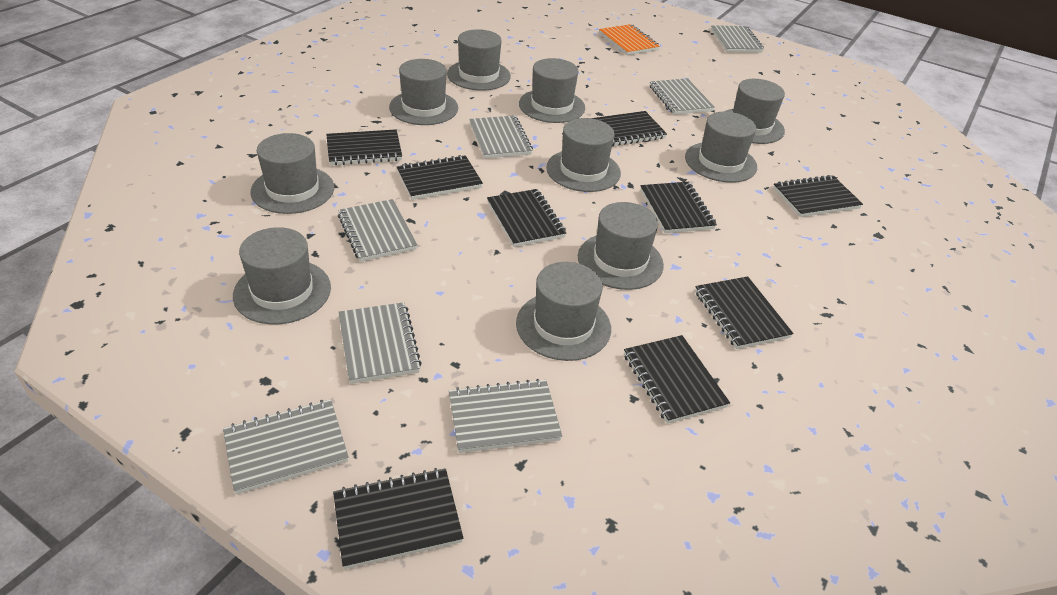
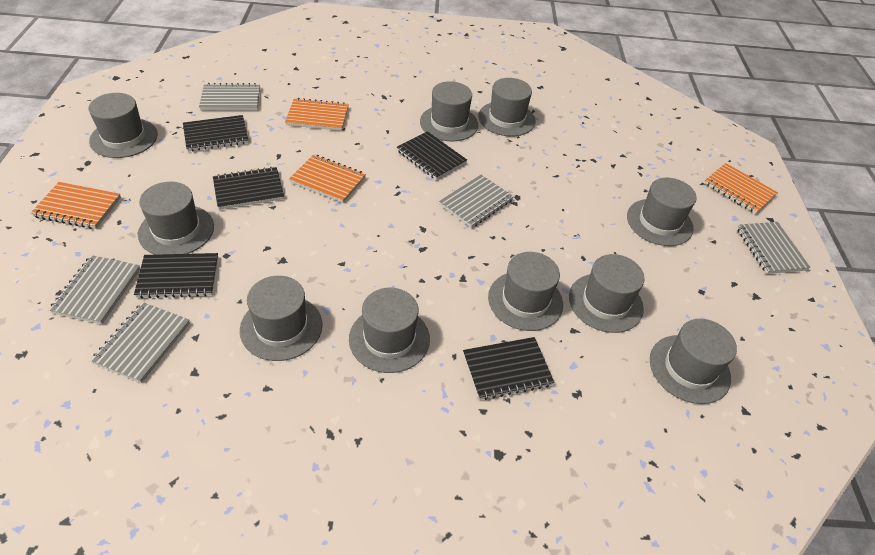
black notebook: 9 -> 5
grey notebook: 7 -> 5
orange notebook: 1 -> 4

